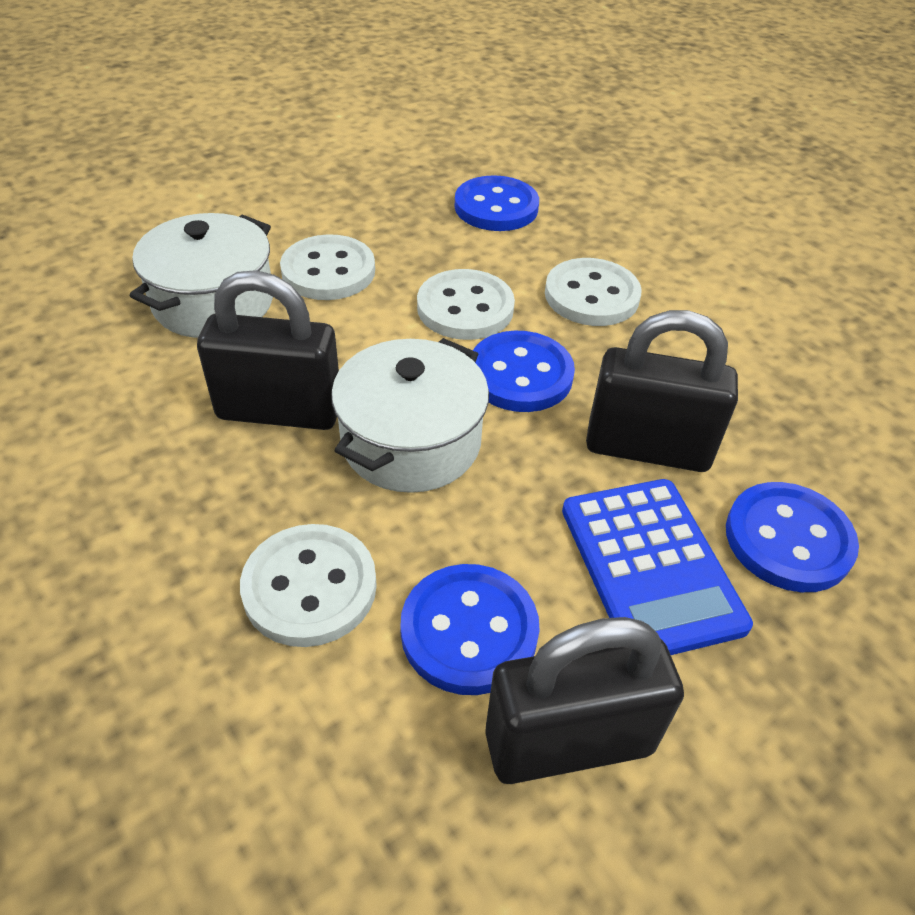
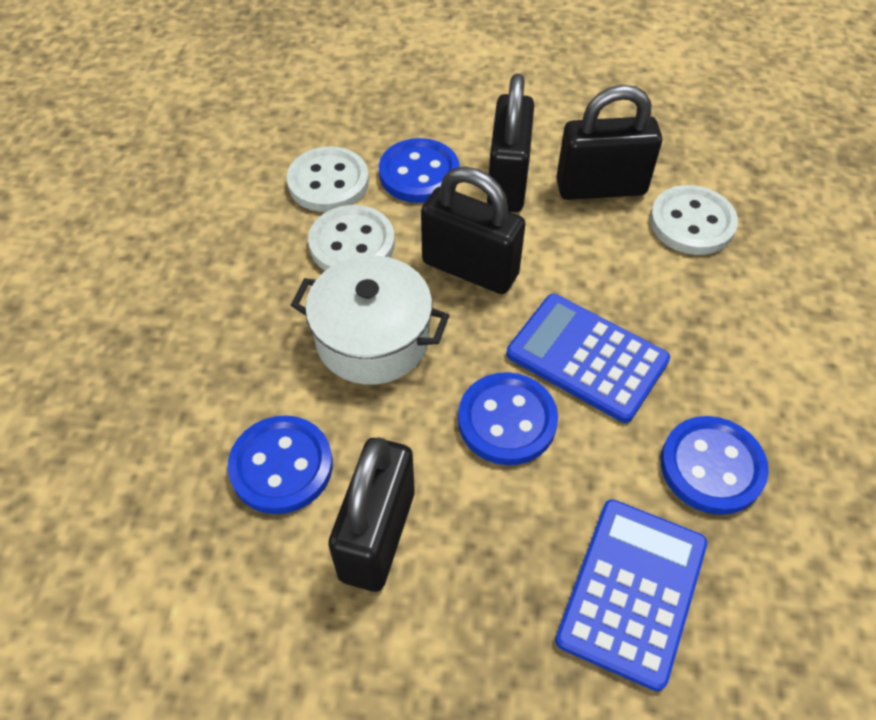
black padlock: 3 -> 4
blue calculator: 1 -> 2
white button: 4 -> 3
white pot: 2 -> 1

